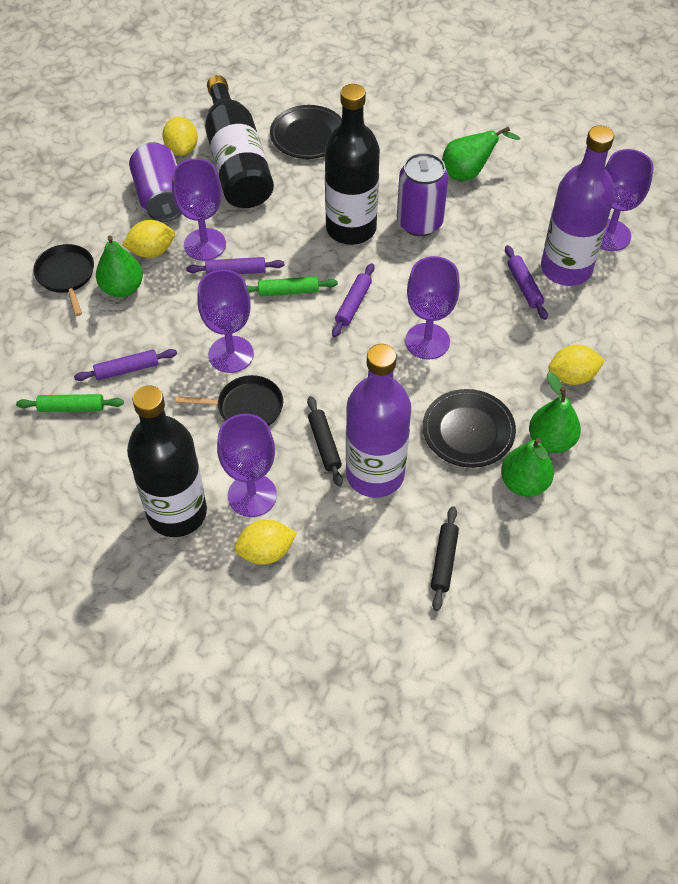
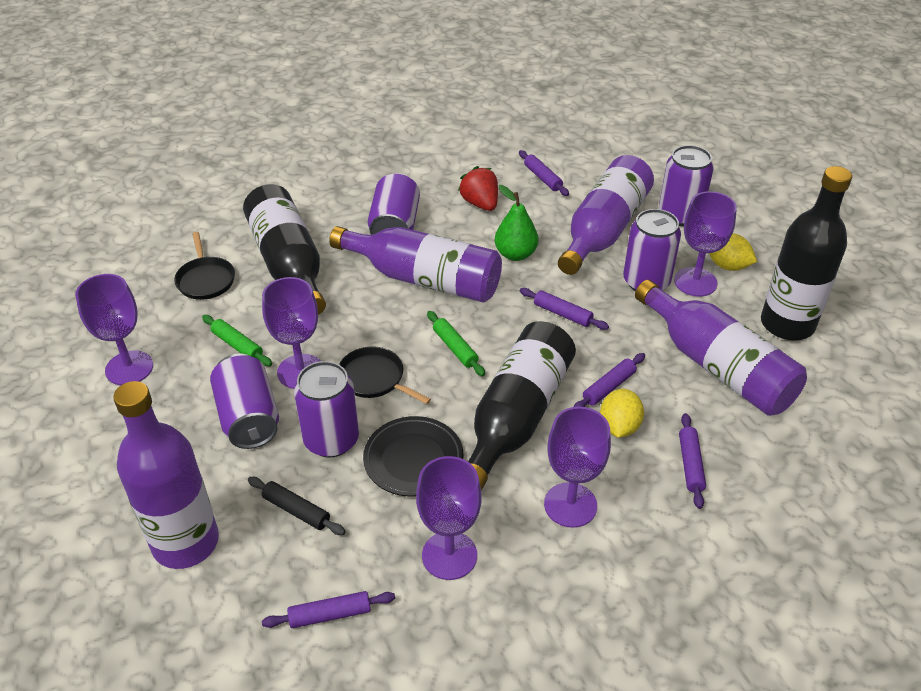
black plate: 2 -> 1
black rolling pin: 2 -> 1
green pear: 4 -> 1
purple bottle: 2 -> 4
purple can: 2 -> 5
purple rolling pin: 4 -> 5
red strawberry: 0 -> 1
yellow lemon: 4 -> 2

